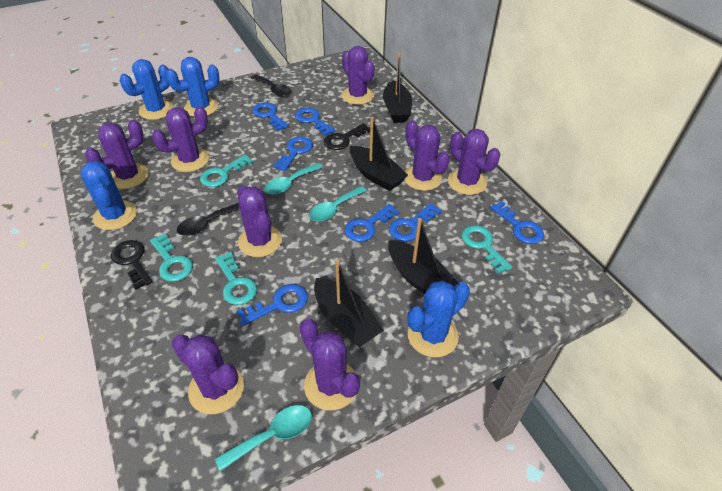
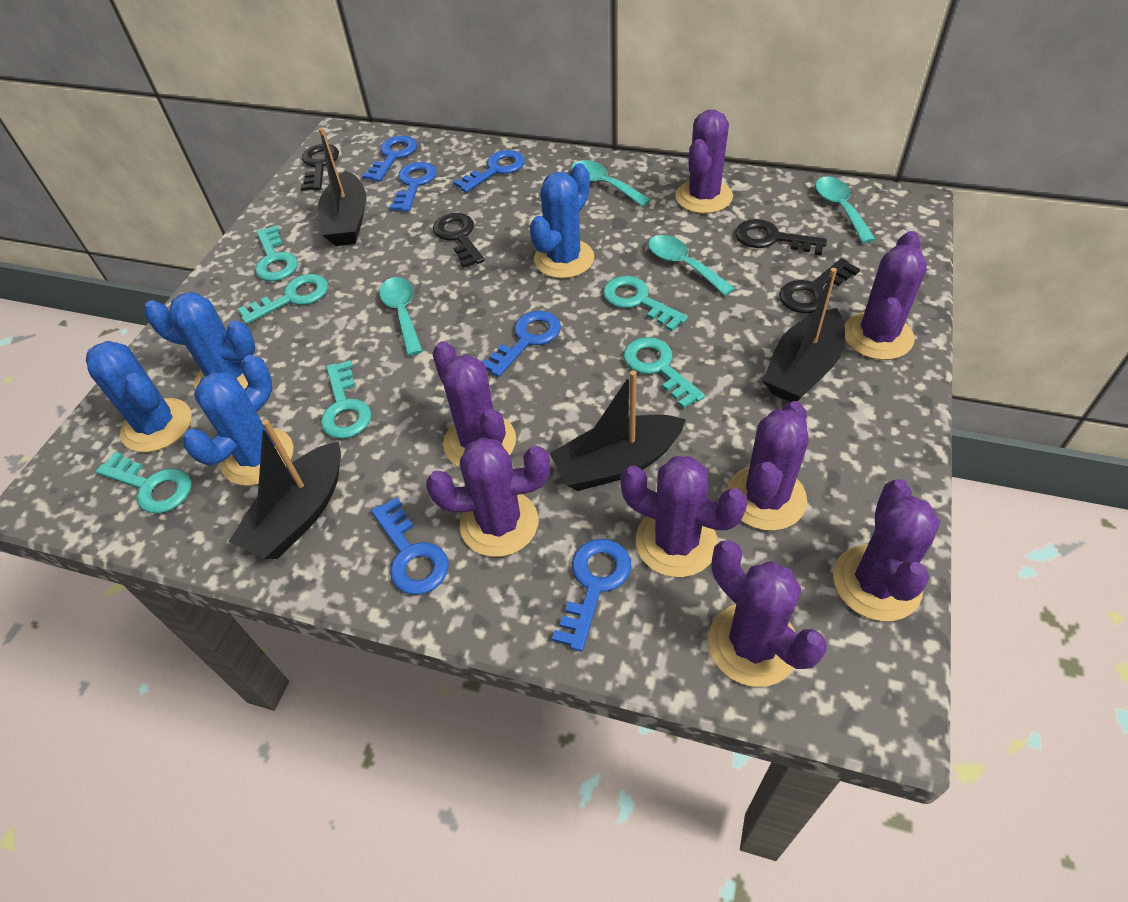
black key: 2 -> 4
black spoon: 2 -> 0
blue key: 7 -> 6
turquoise key: 4 -> 6
turquoise spoon: 3 -> 4

